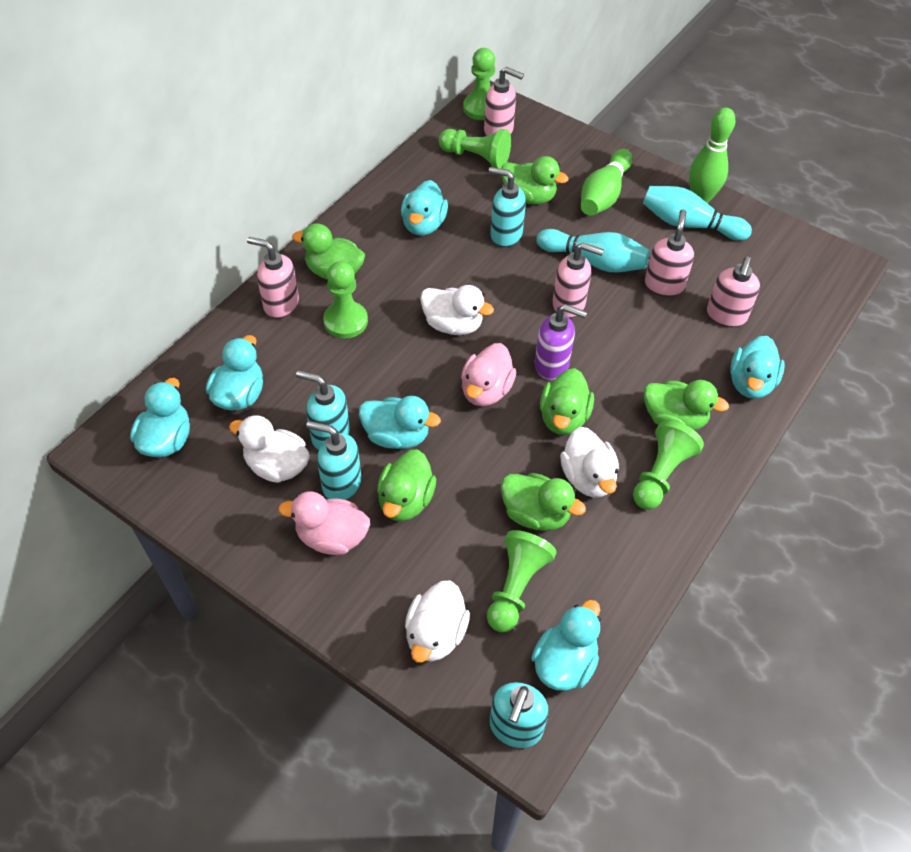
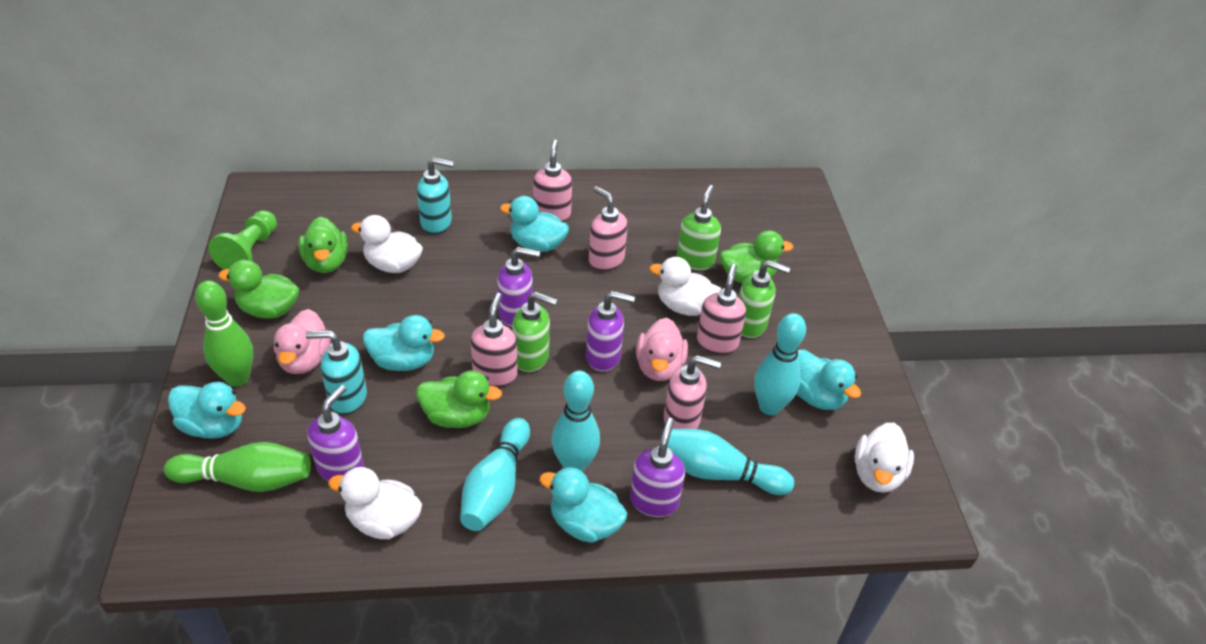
green duck: 6 -> 4
green pawn: 5 -> 1
green soap dispenser: 0 -> 3
purple soap dispenser: 1 -> 4
turquoise bowling pin: 2 -> 4
turquoise duck: 6 -> 5
turquoise soap dispenser: 4 -> 2

